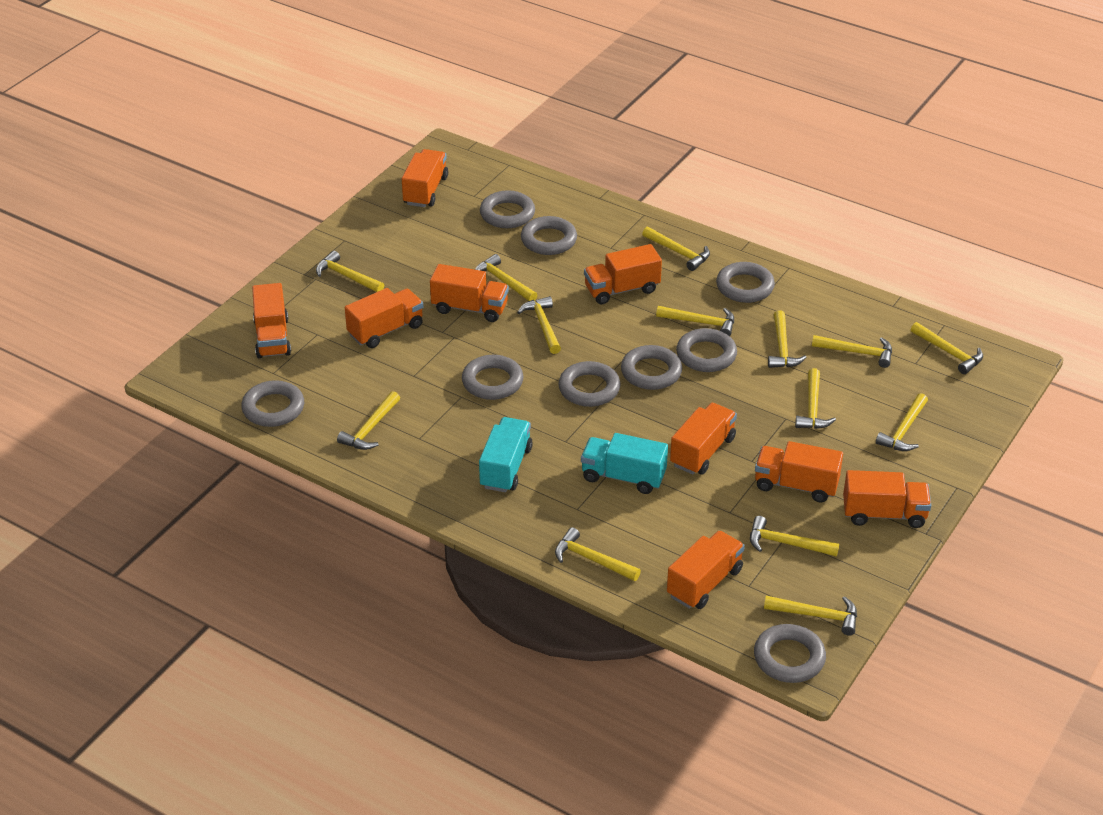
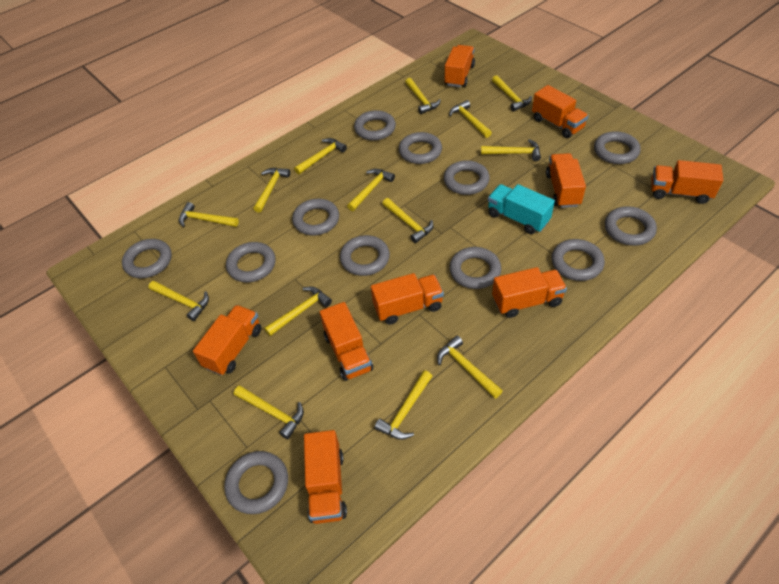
grey ring: 9 -> 12
turquoise truck: 2 -> 1

